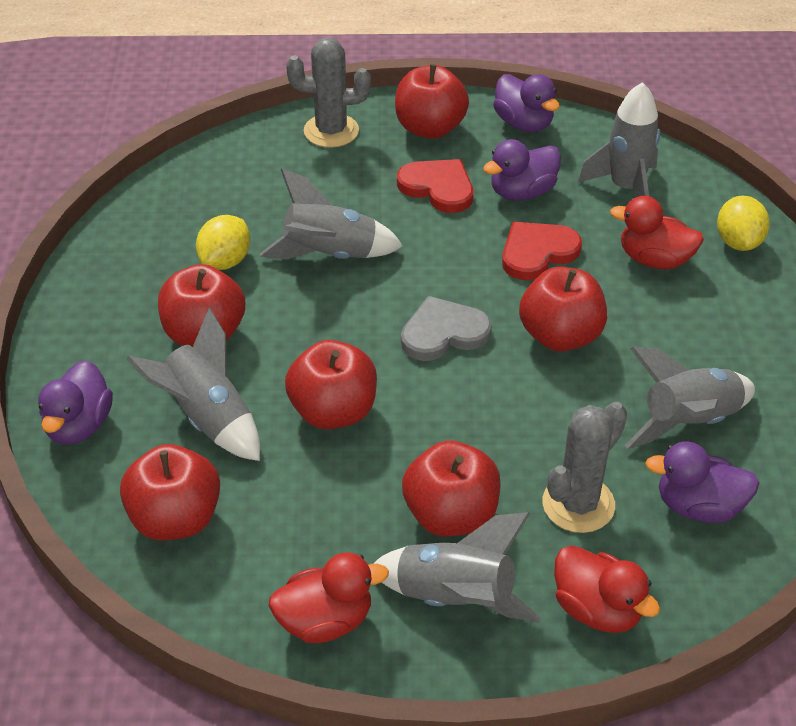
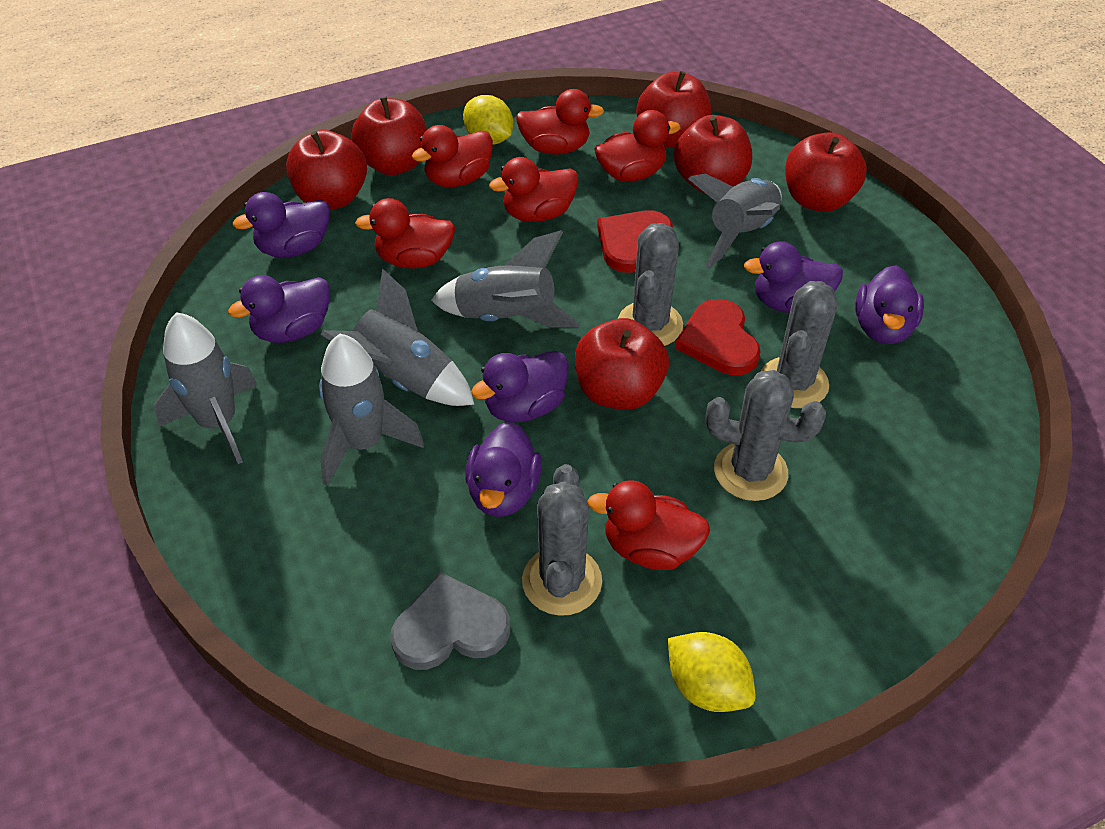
grey cactus: 2 -> 4
purple duck: 4 -> 6
red duck: 3 -> 6

